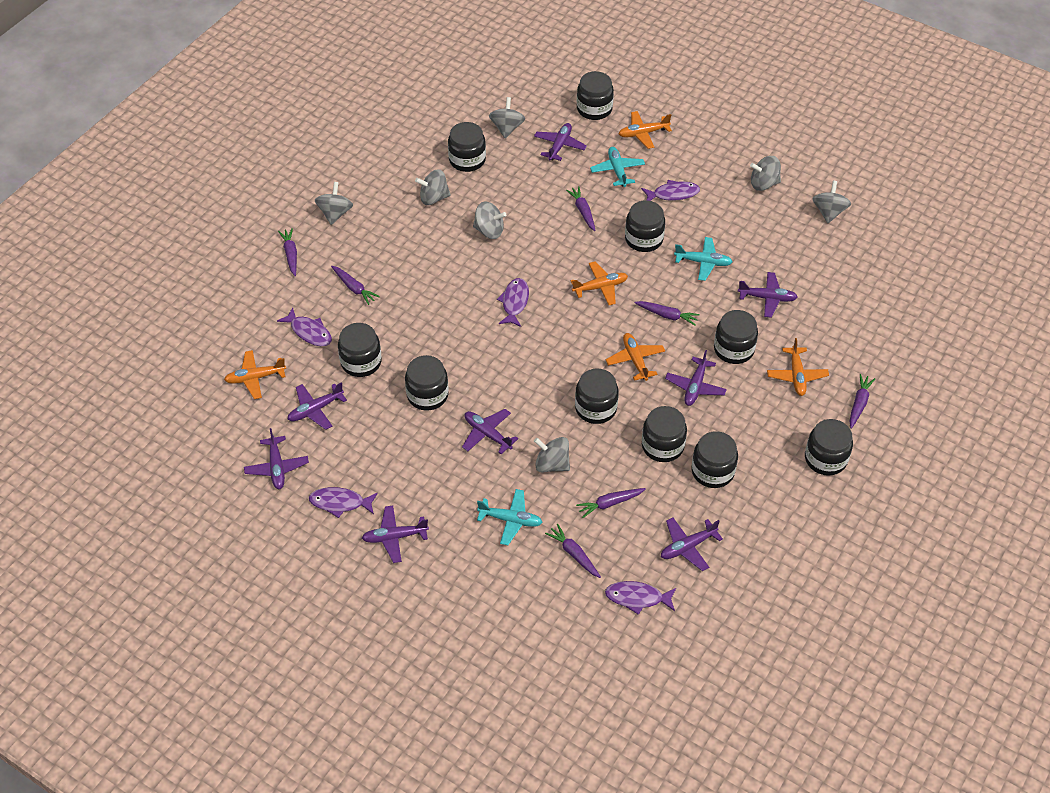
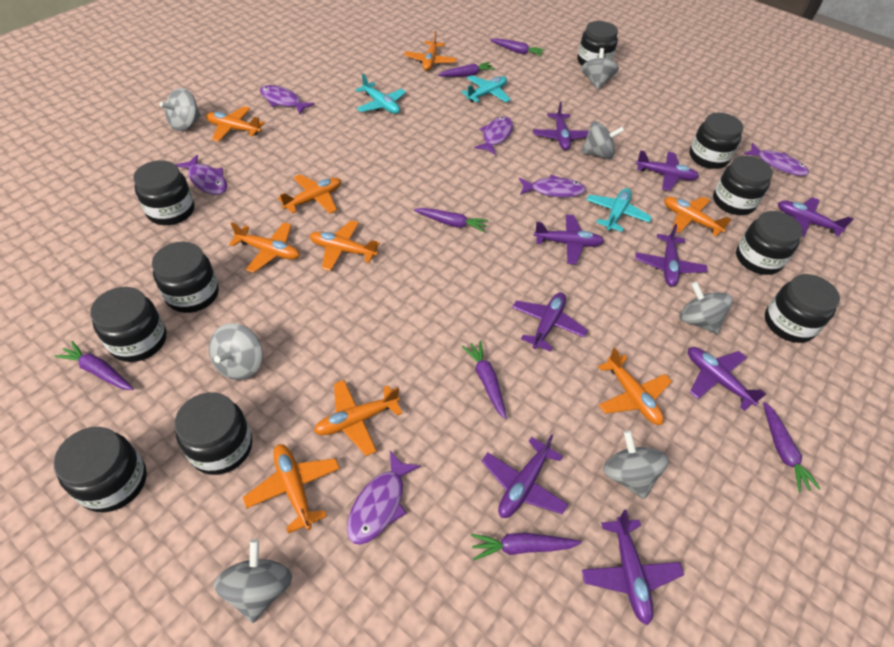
orange plane: 5 -> 9
purple fish: 5 -> 6
purple plane: 8 -> 9

